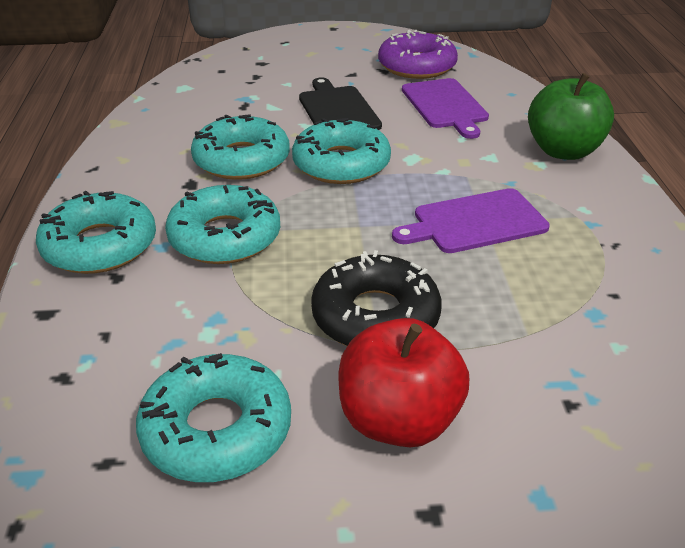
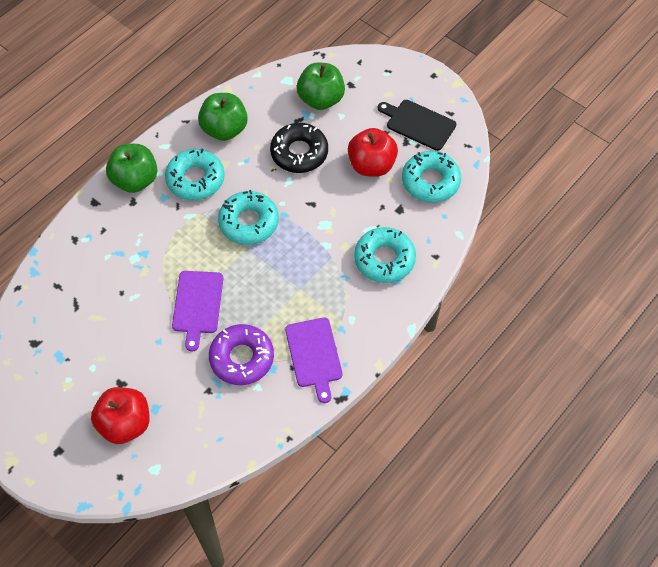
green apple: 1 -> 3
red apple: 1 -> 2
turquoise donut: 5 -> 4

